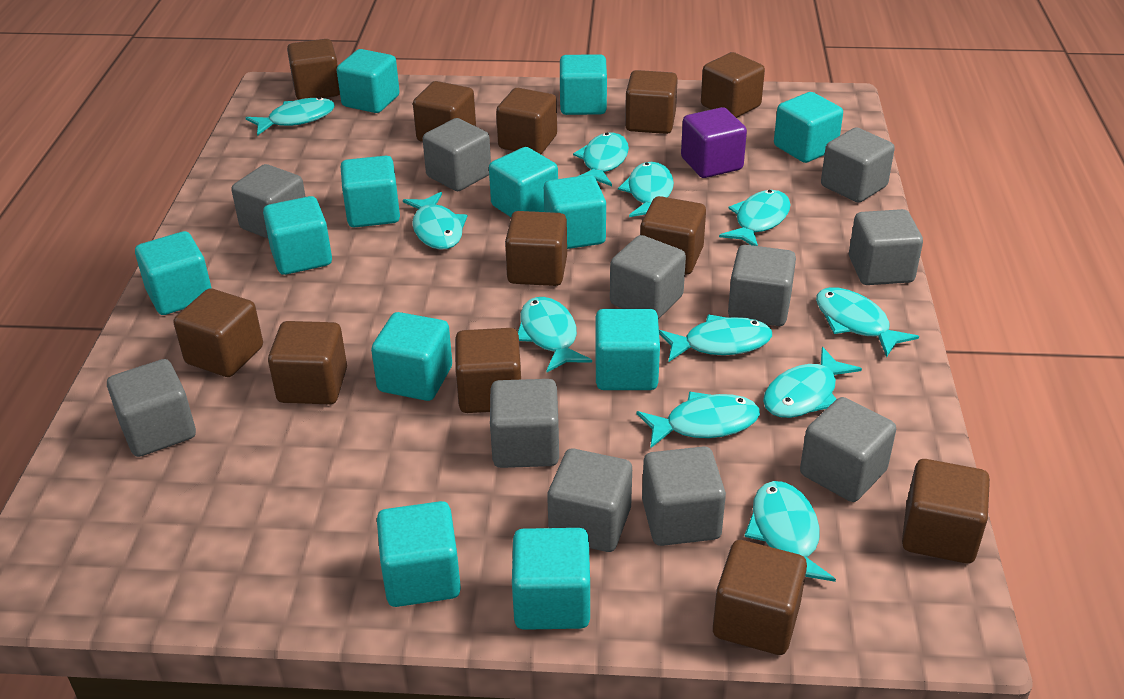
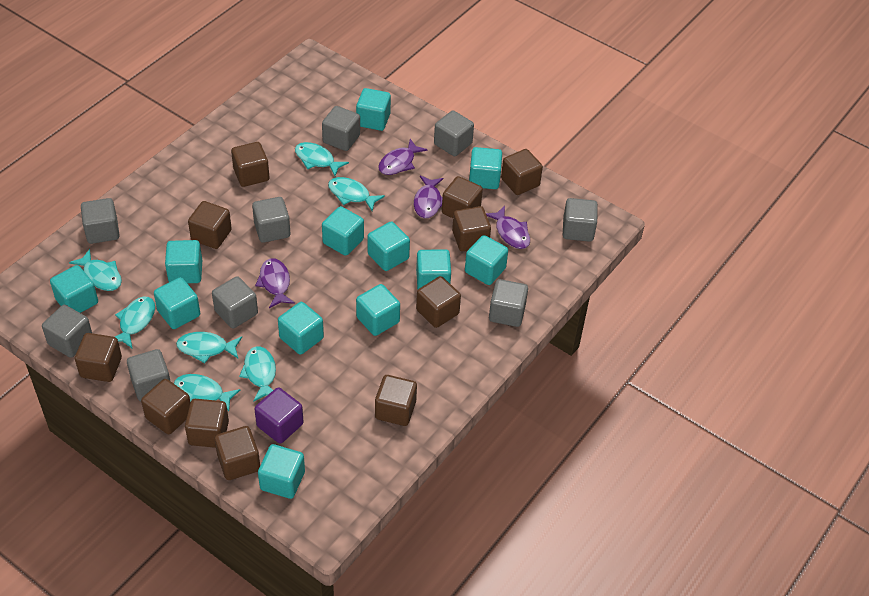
brown cube: 12 -> 11
grey cube: 11 -> 9
purple fish: 0 -> 4
turquoise fish: 11 -> 7

